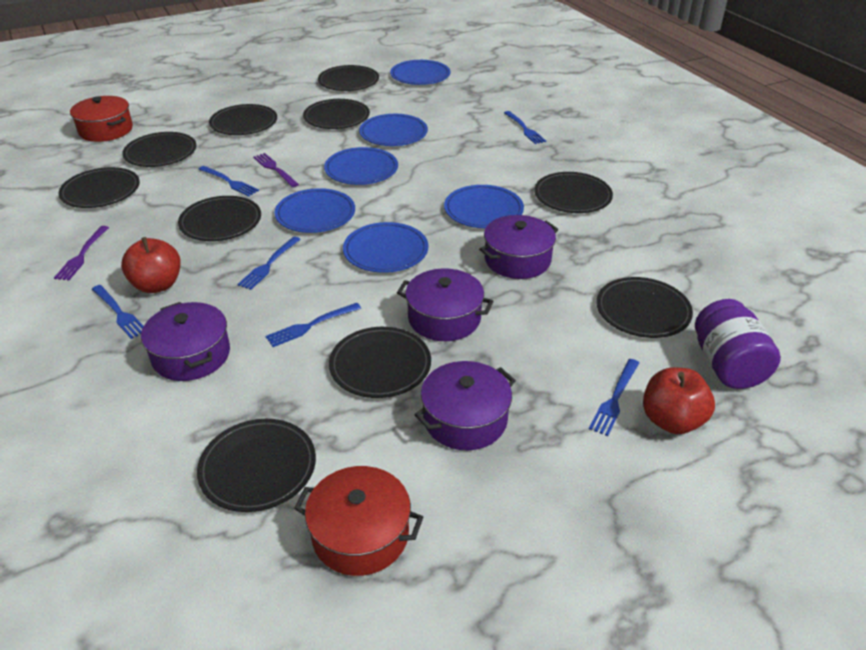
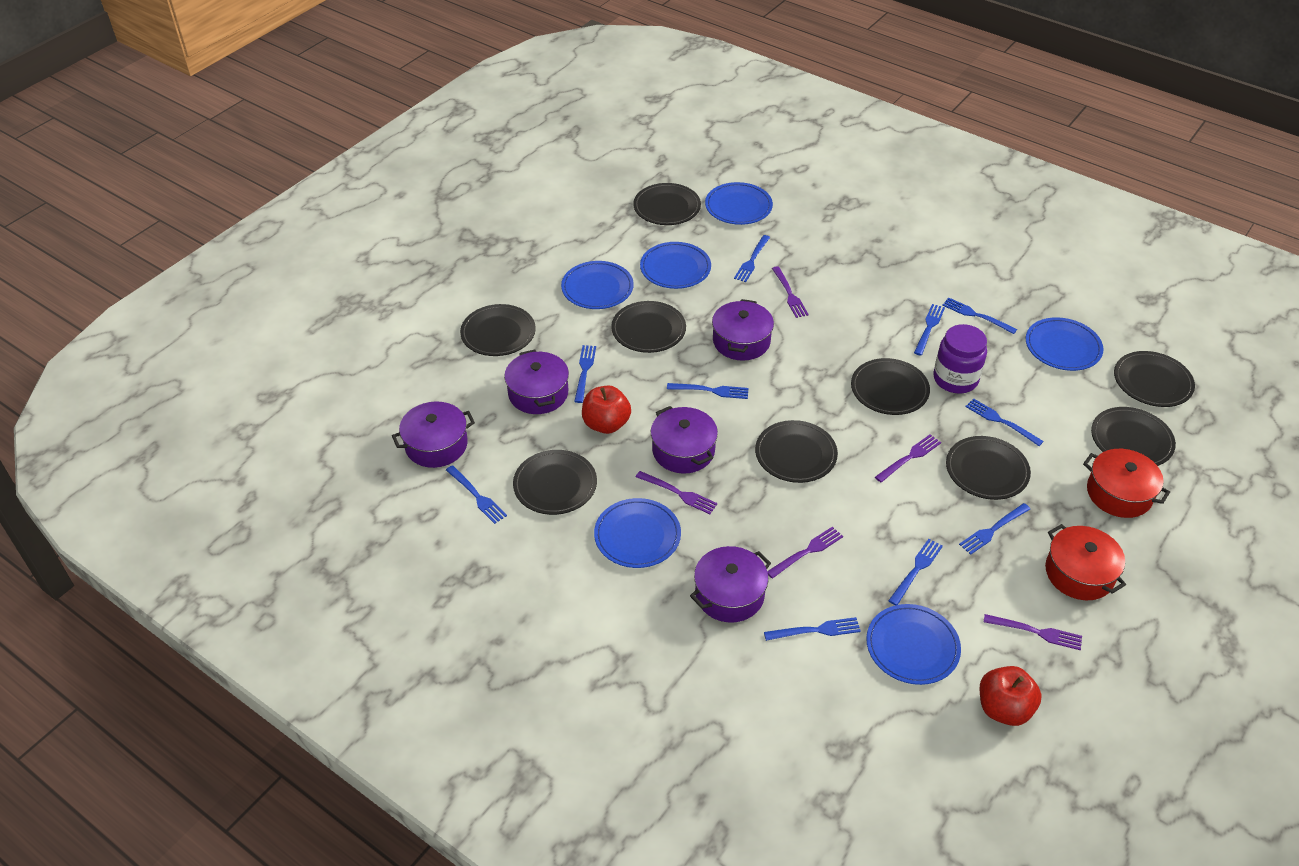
black plate: 10 -> 9
blue fork: 6 -> 10
purple fork: 2 -> 5
purple pot: 4 -> 5

